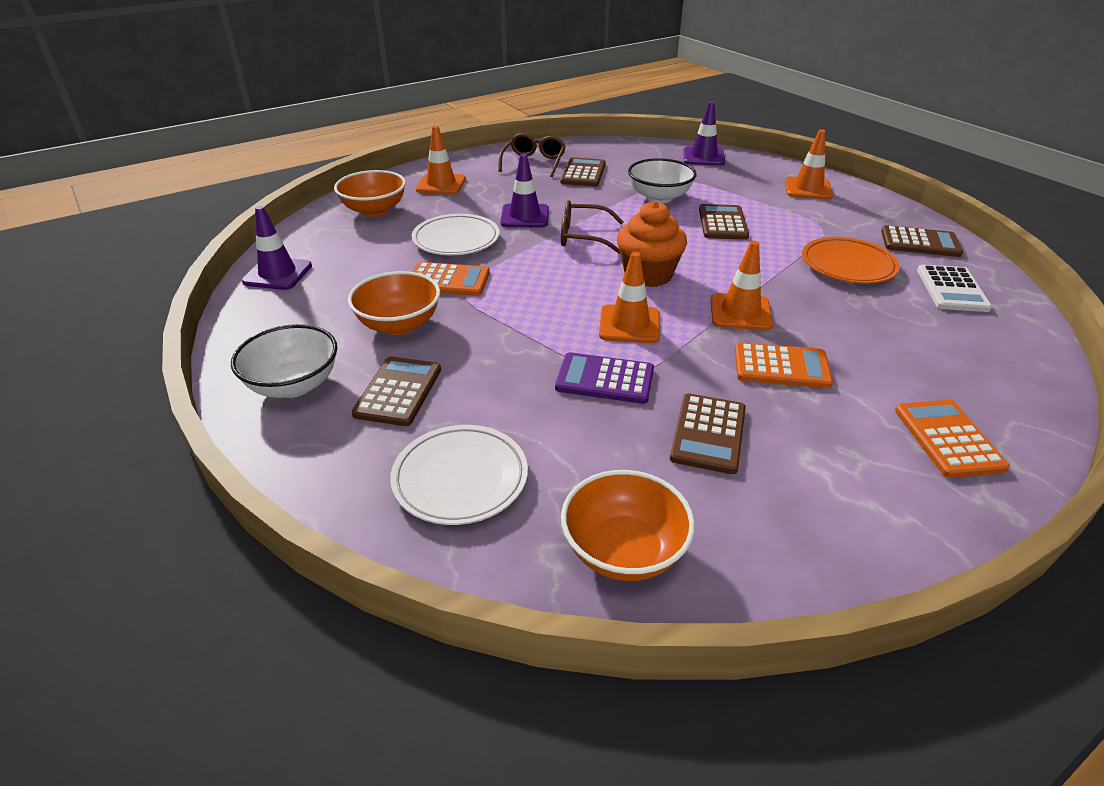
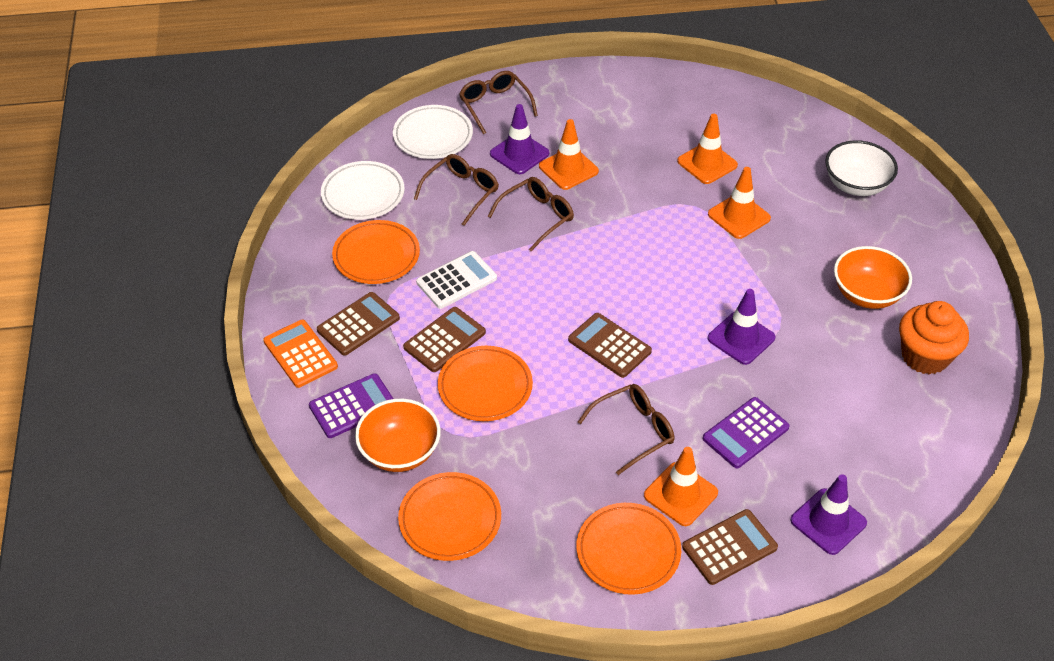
brown calculator: 5 -> 4
brown glasses: 2 -> 4
orange bowl: 3 -> 2
orange calculator: 3 -> 1
orange plate: 1 -> 4
purple calculator: 1 -> 2
white bowl: 2 -> 1

